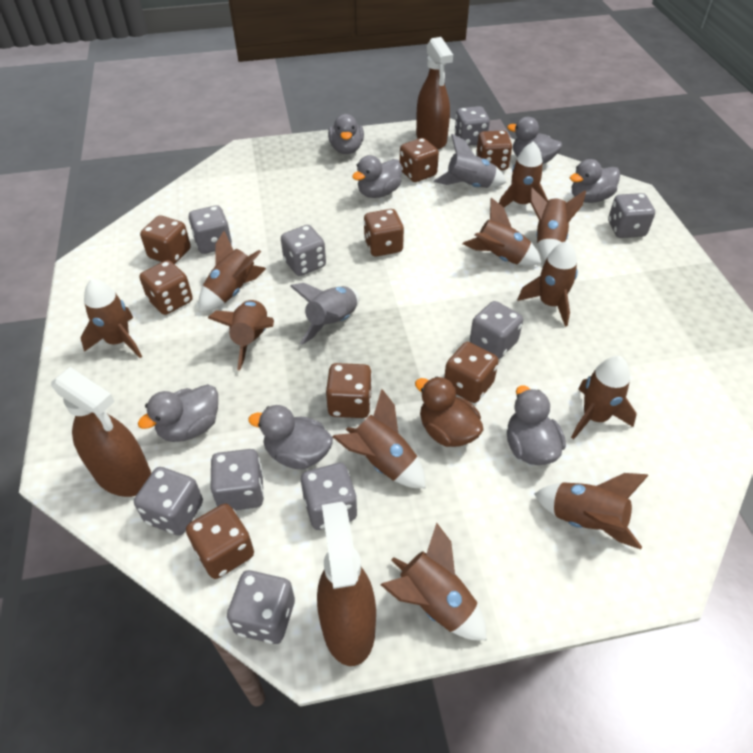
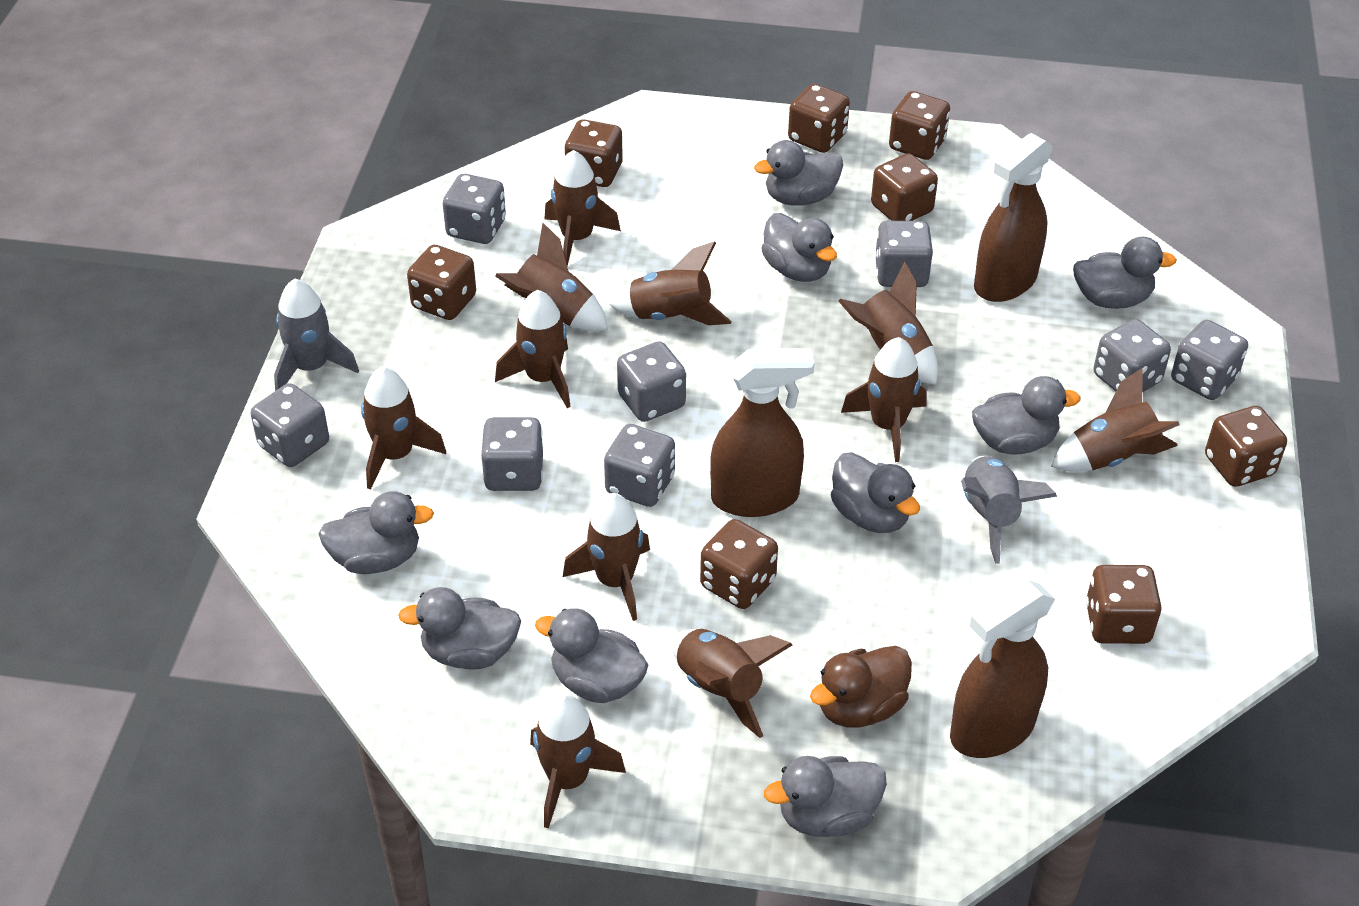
grey dice: 9 -> 8
grey duck: 7 -> 9

